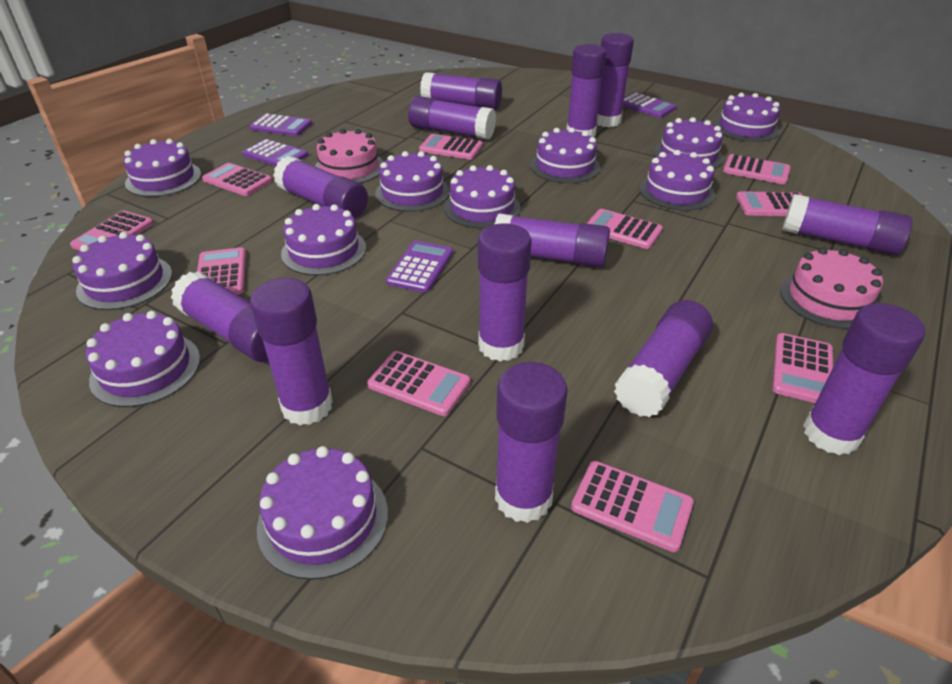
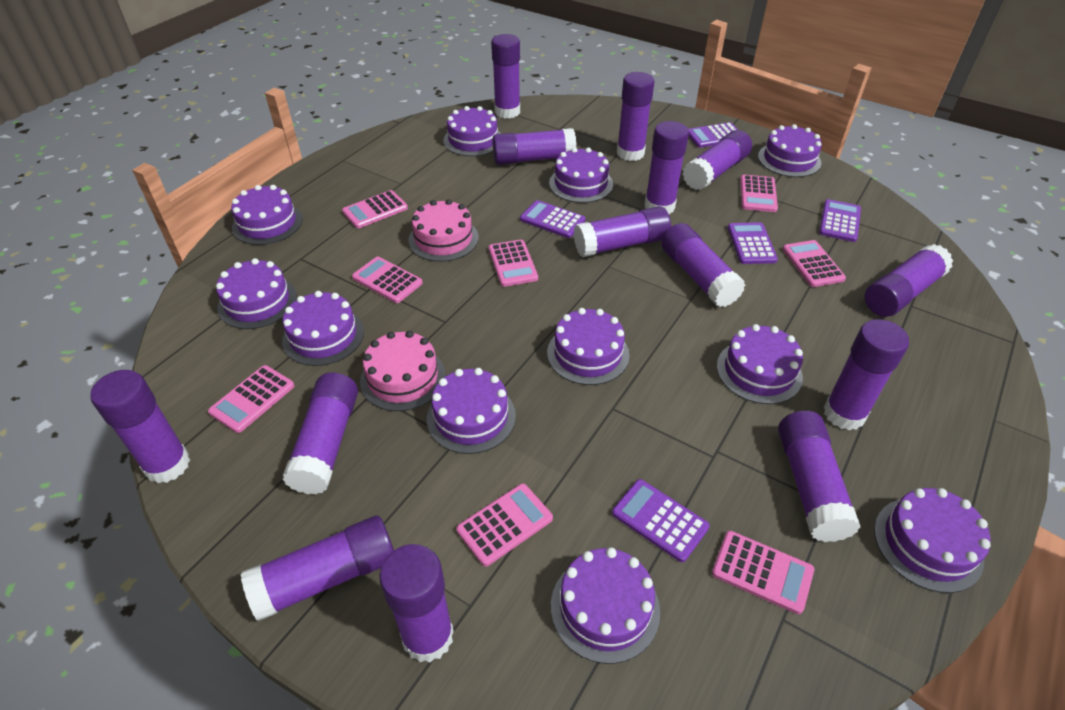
pink calculator: 10 -> 8
purple calculator: 4 -> 5
purple glue stick: 13 -> 14

